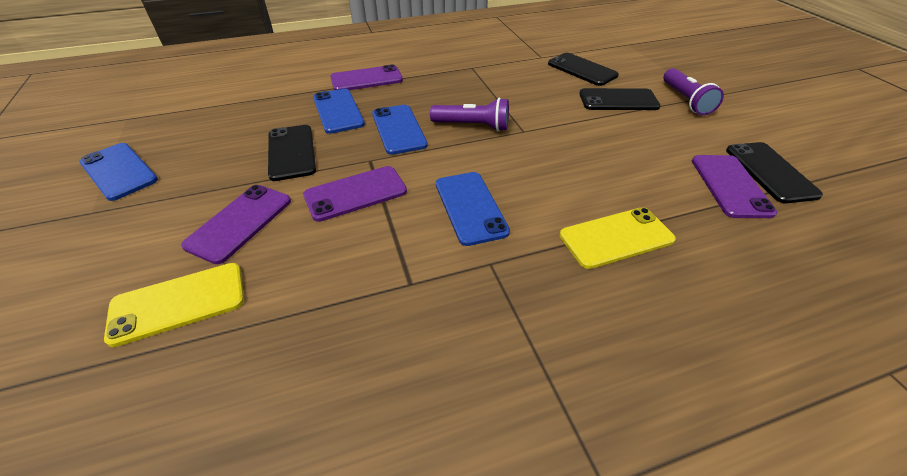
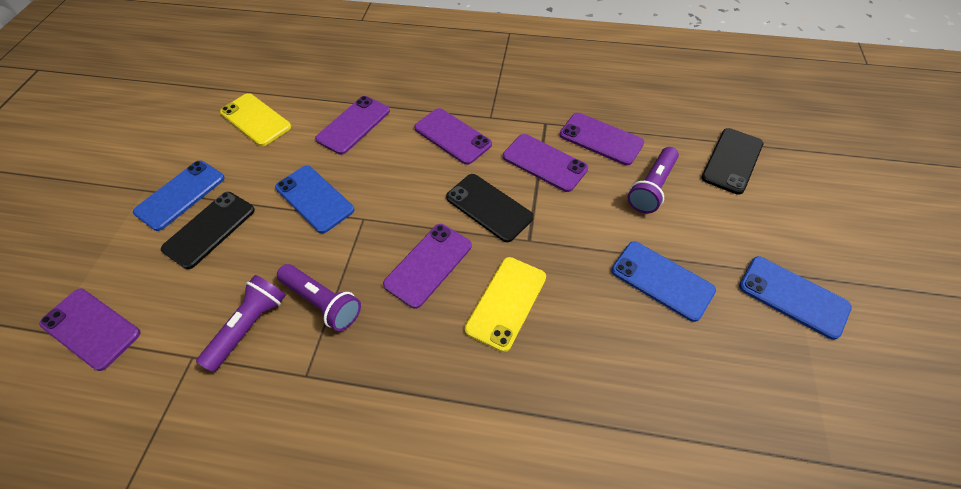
black phone: 4 -> 3
purple flashlight: 2 -> 3
purple phone: 4 -> 6

